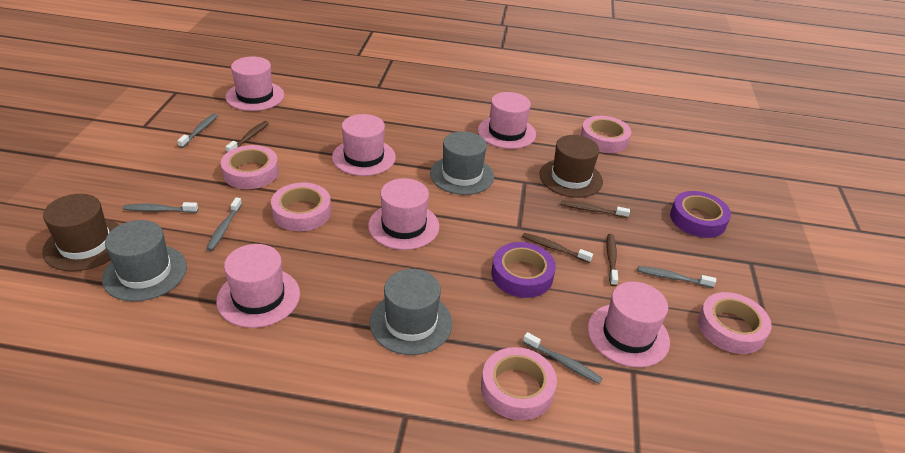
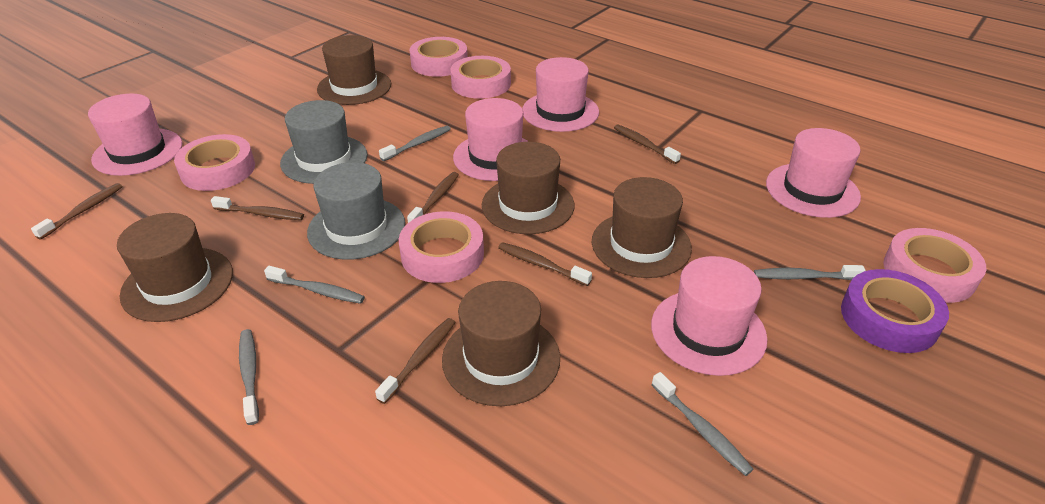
brown hat: 2 -> 5
brown toothbrush: 4 -> 6
grey hat: 3 -> 2
pink hat: 6 -> 5
purple tape: 2 -> 1

